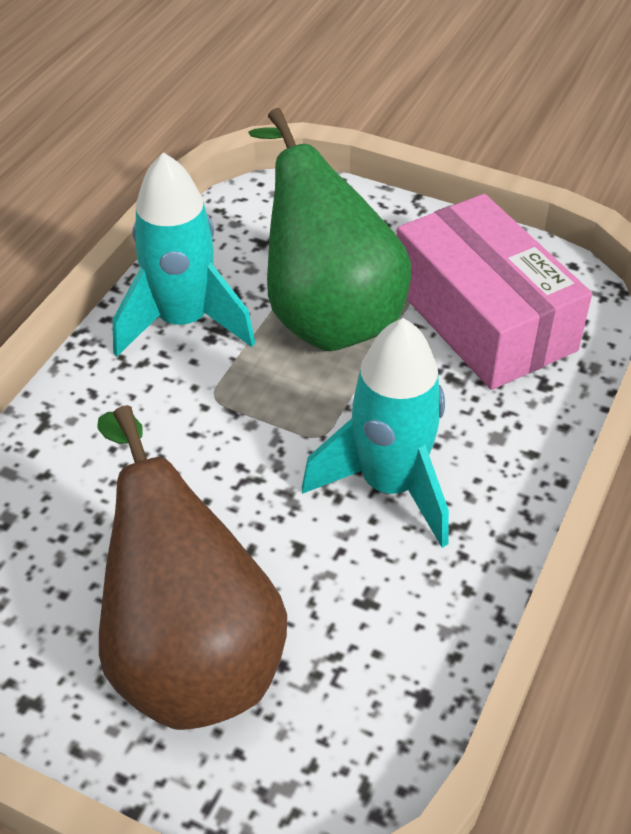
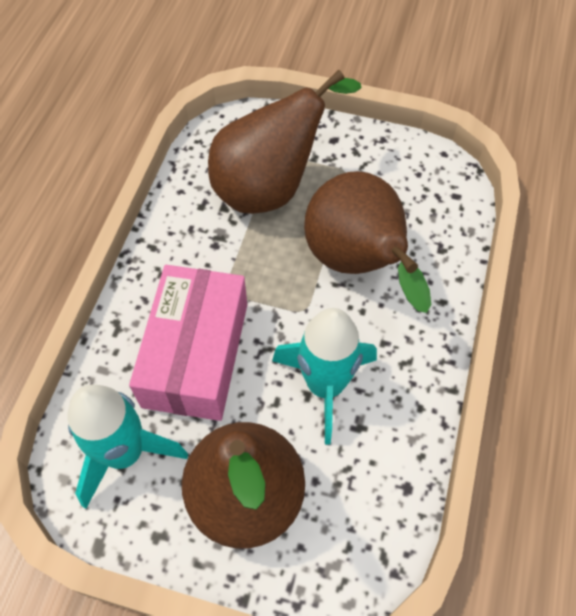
brown pear: 1 -> 3
green pear: 1 -> 0

